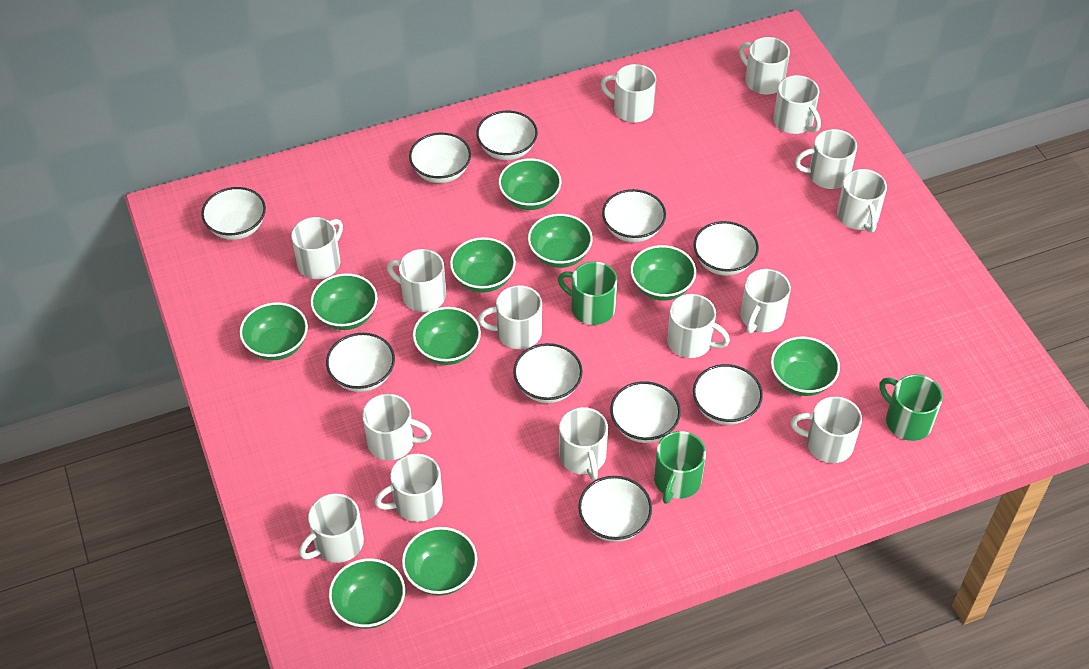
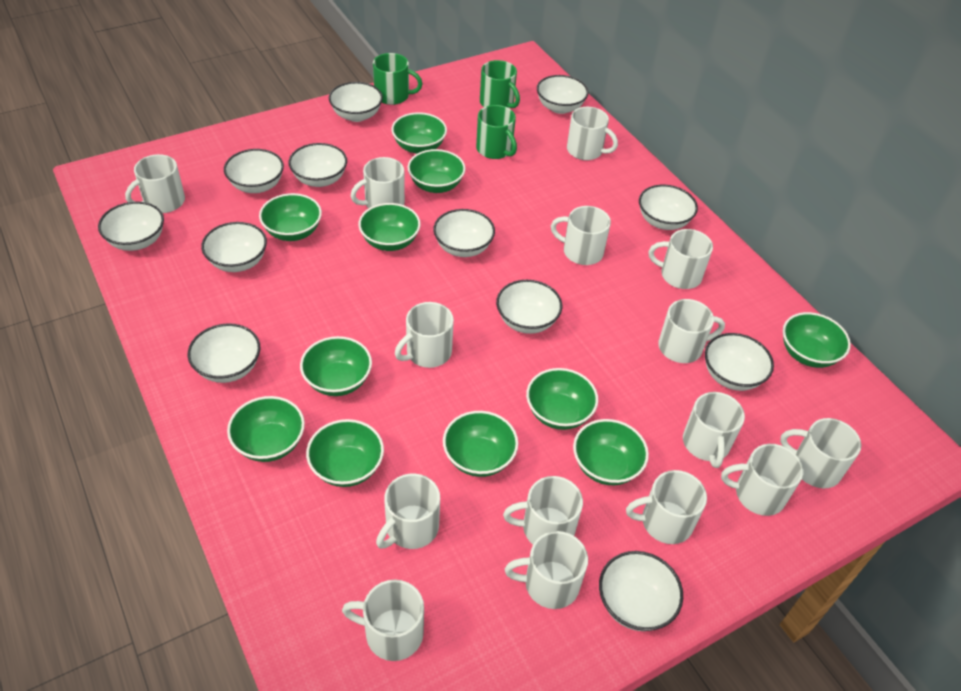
green bowl: 10 -> 11
white bowl: 10 -> 12

